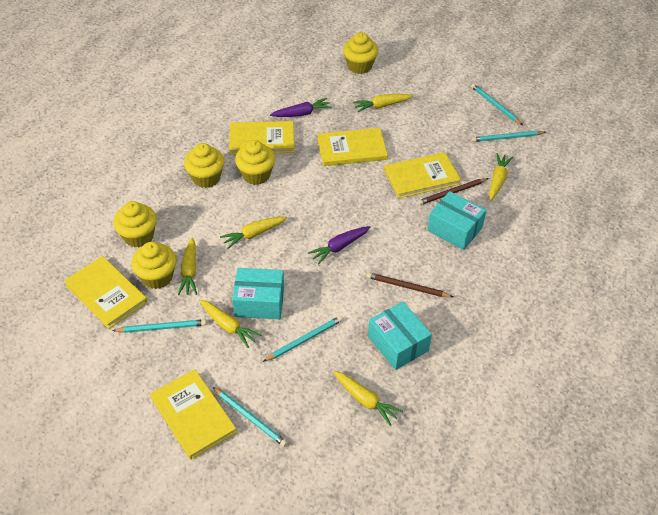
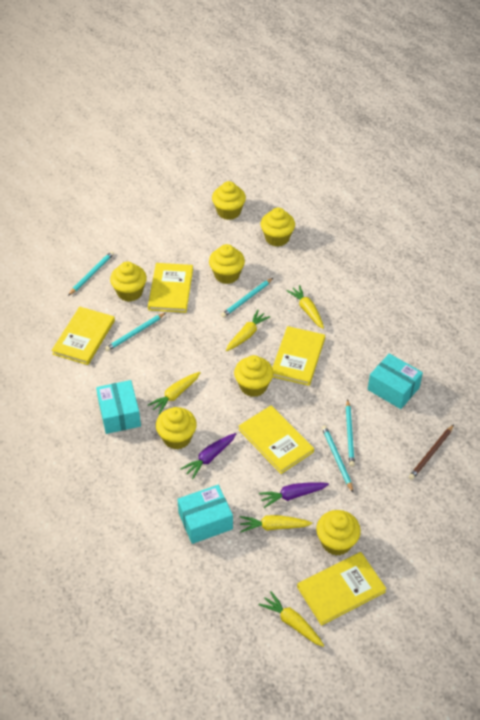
brown pencil: 2 -> 1
yellow carrot: 6 -> 5
yellow cupcake: 5 -> 7

